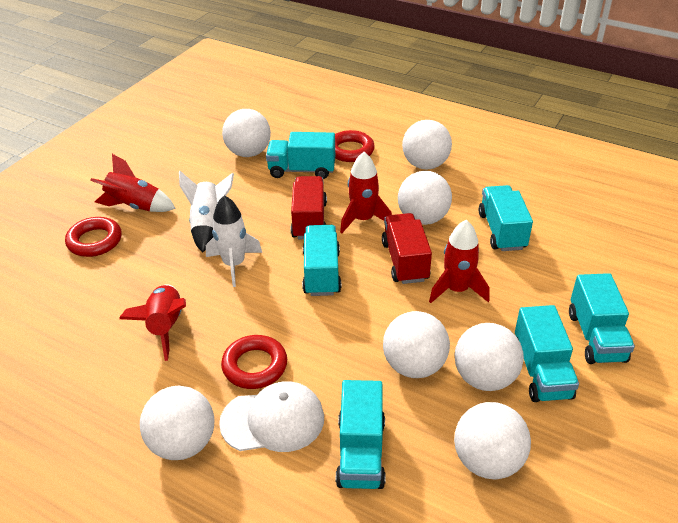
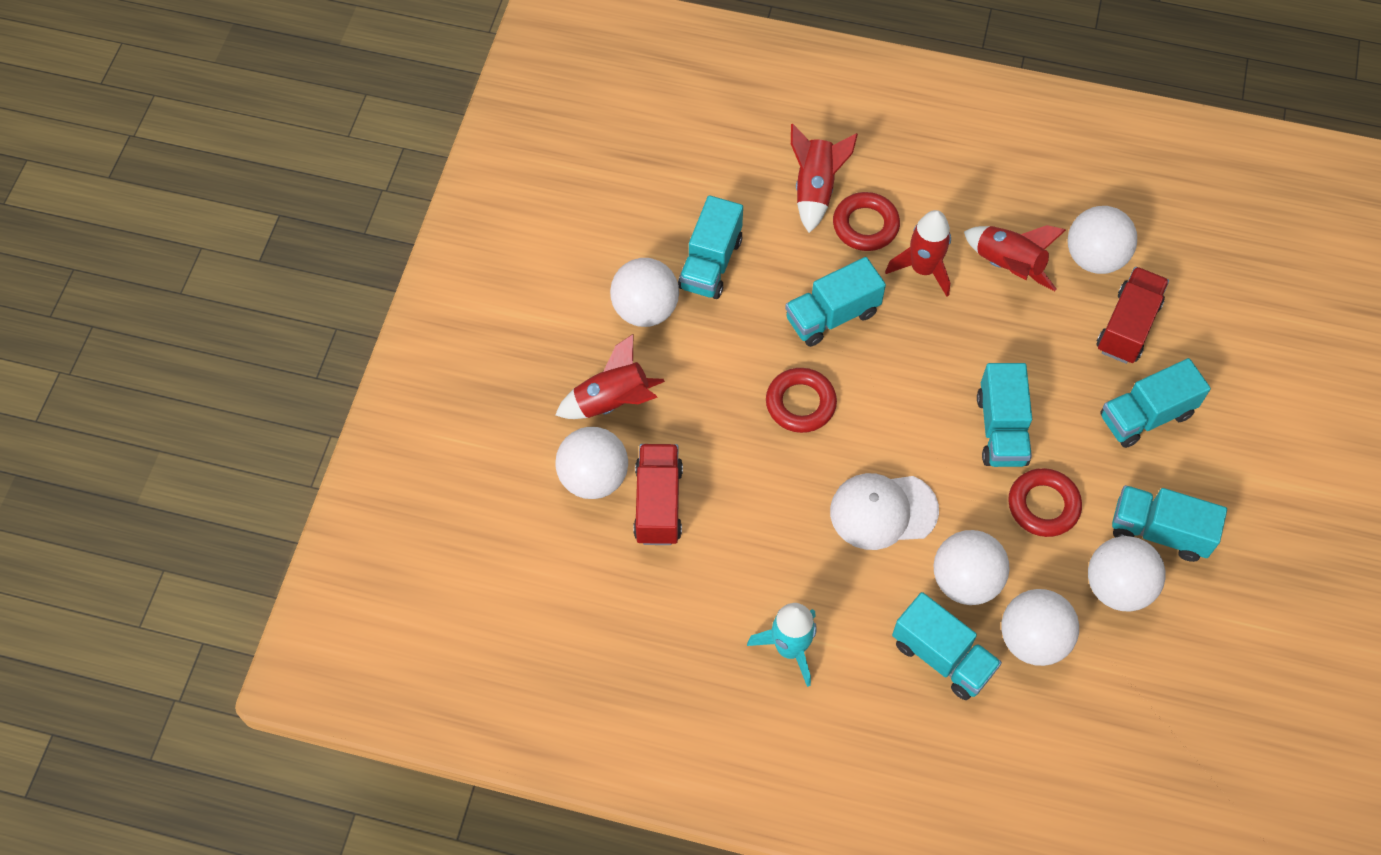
turquoise rocket: 0 -> 1
white ball: 7 -> 6
white rocket: 2 -> 0

